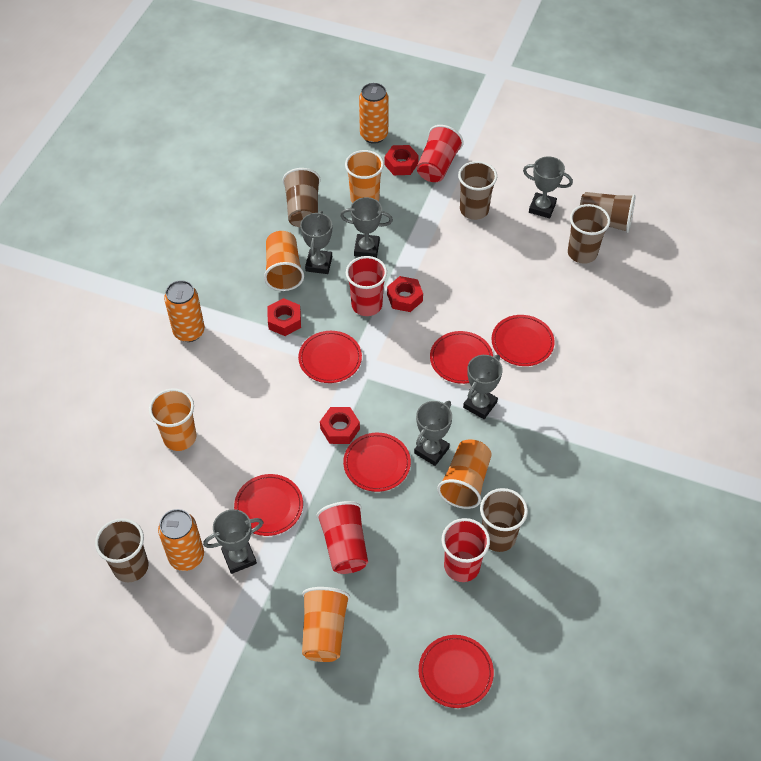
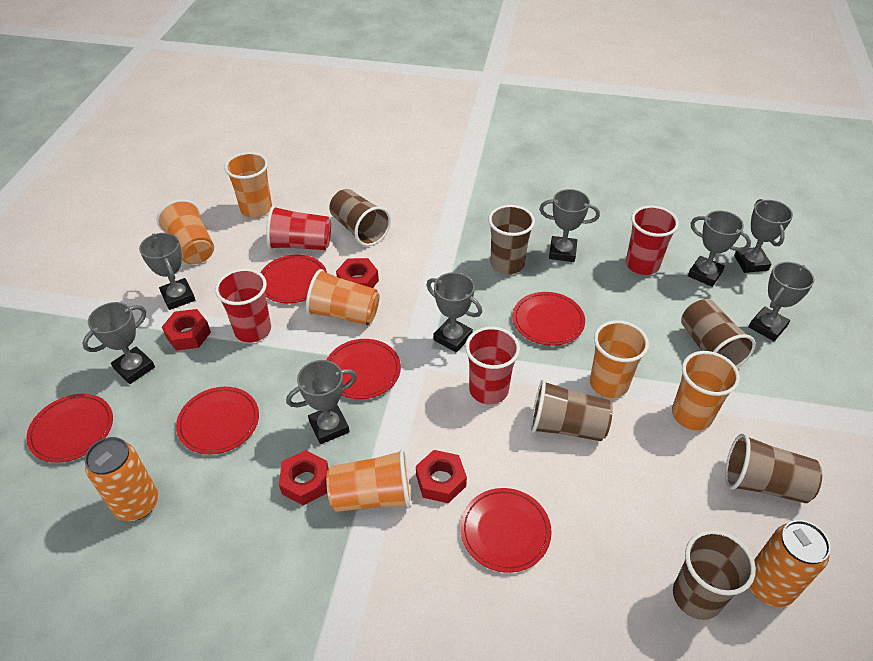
grey trophy: 6 -> 8
orange can: 3 -> 2
orange cup: 5 -> 6

